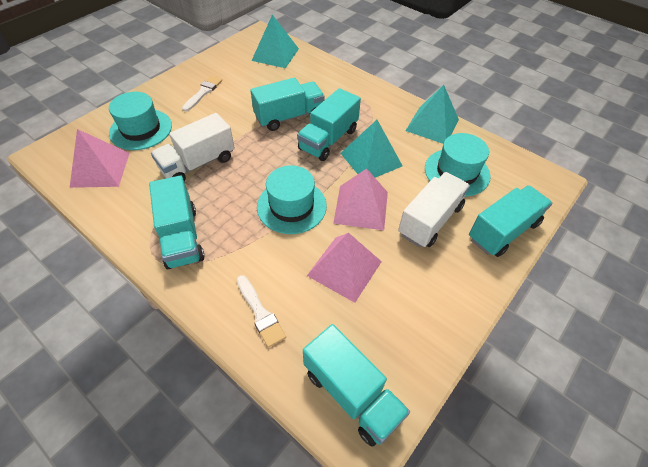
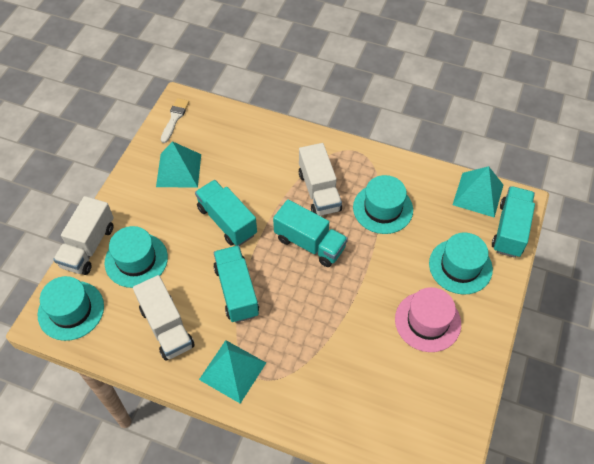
pink hat: 0 -> 1
pink pyramid: 3 -> 0
turquoise hat: 3 -> 4
turquoise truck: 5 -> 4
white brush: 2 -> 1
white truck: 2 -> 3

